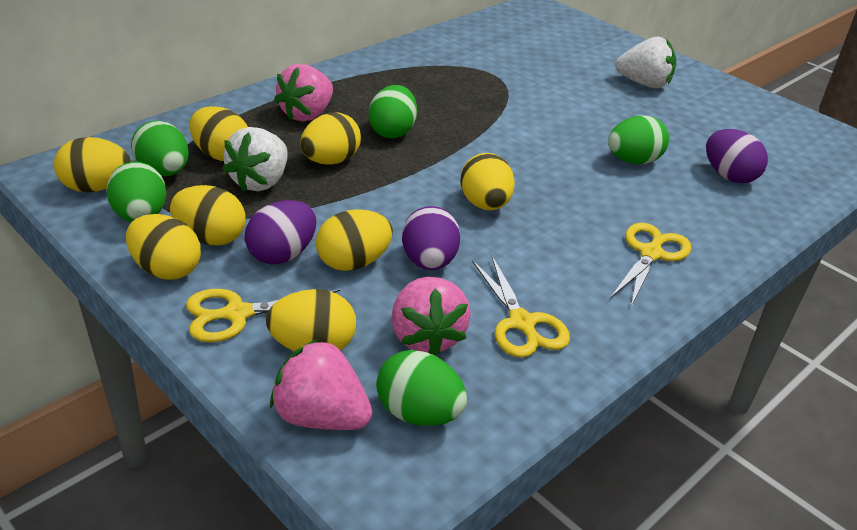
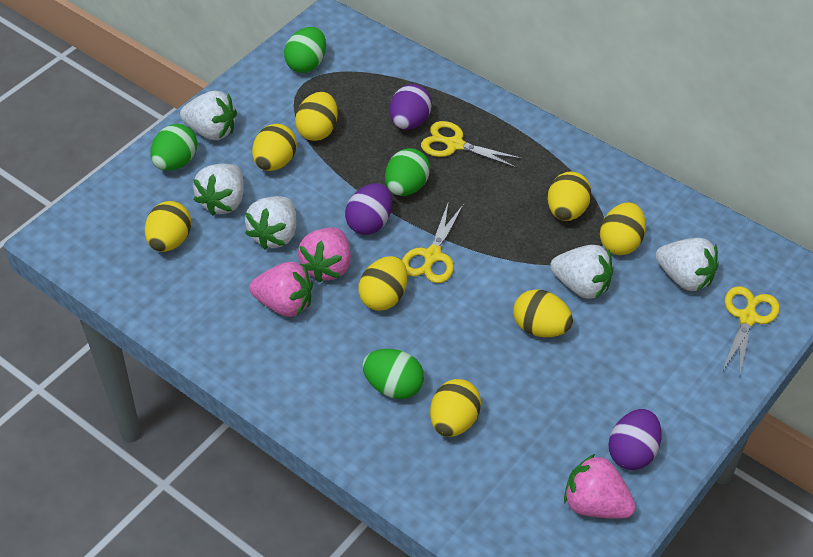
green egg: 5 -> 4
white strawberry: 2 -> 5

